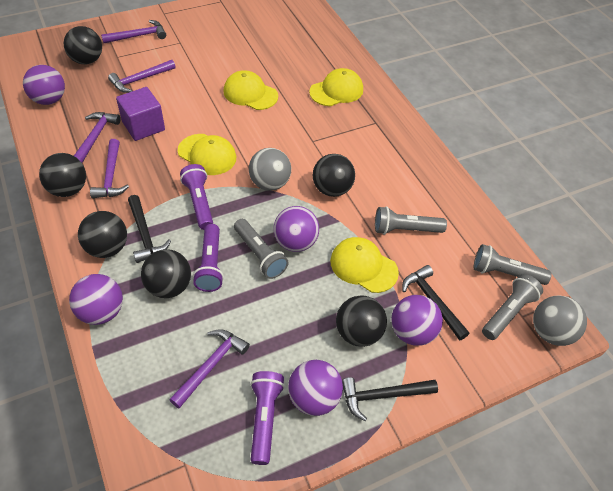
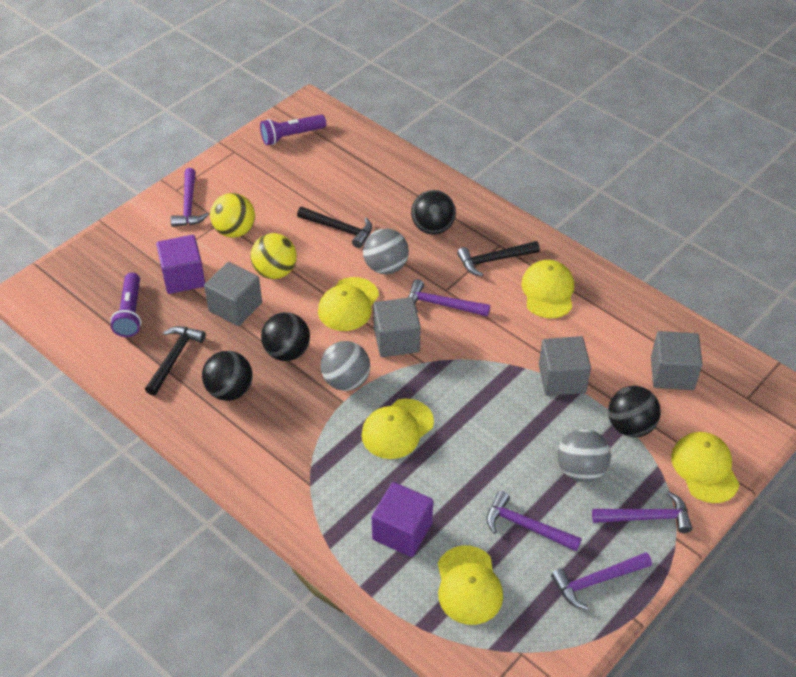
black ball: 6 -> 4
grey ball: 2 -> 3
grey cube: 0 -> 4
grey flashlight: 4 -> 0
purple ball: 5 -> 0
purple cube: 1 -> 2
purple flashlight: 3 -> 2
yellow ball: 0 -> 2
yellow cap: 4 -> 5

